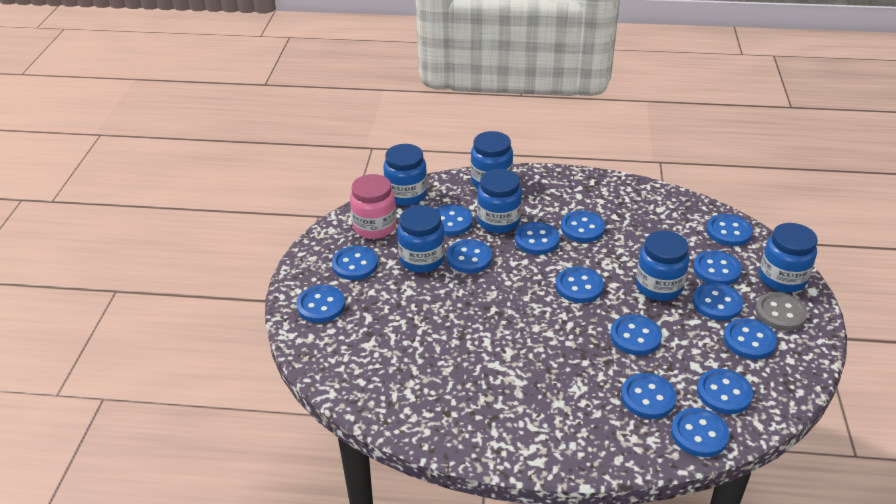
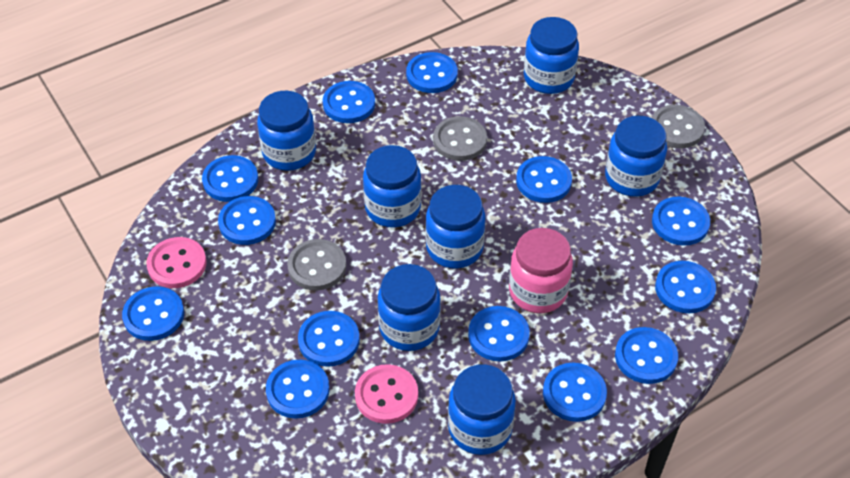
blue button: 15 -> 13
blue jar: 6 -> 7
grey button: 1 -> 3
pink button: 0 -> 2

